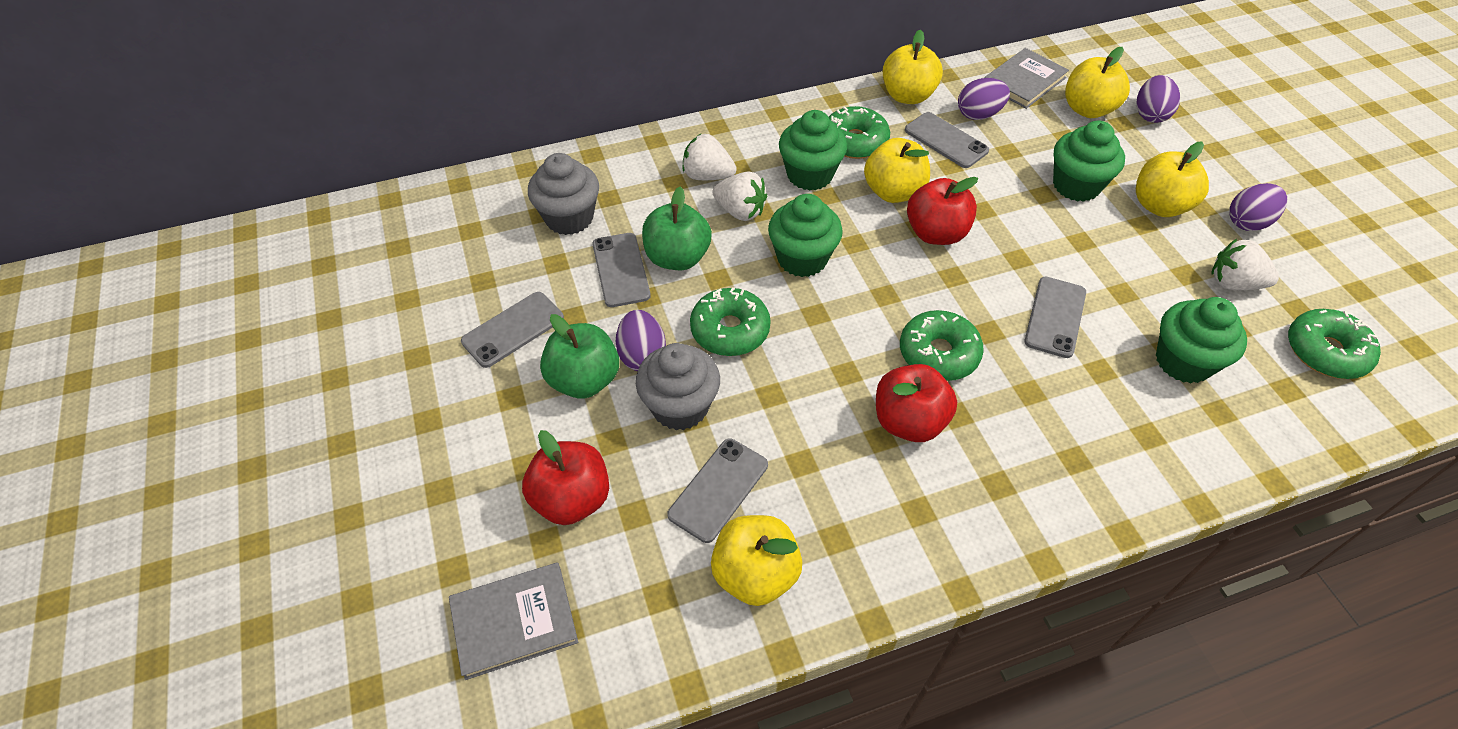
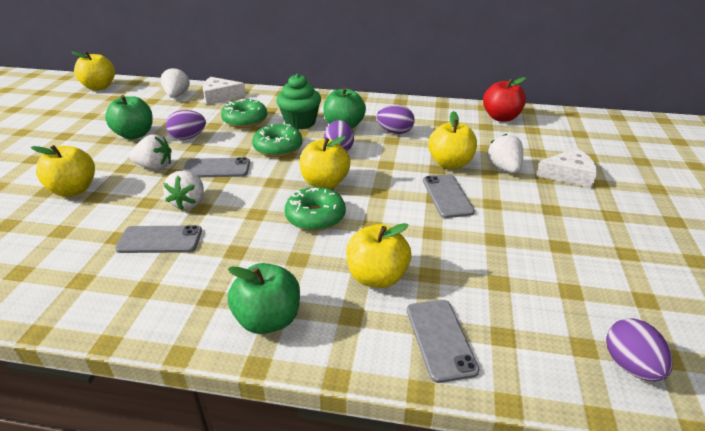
green apple: 2 -> 3
green cupcake: 4 -> 1
green donut: 4 -> 3
grey book: 2 -> 0
grey cupcake: 2 -> 0
grey phone: 5 -> 4
red apple: 3 -> 1
white cheese: 0 -> 2
white strawberry: 3 -> 4

